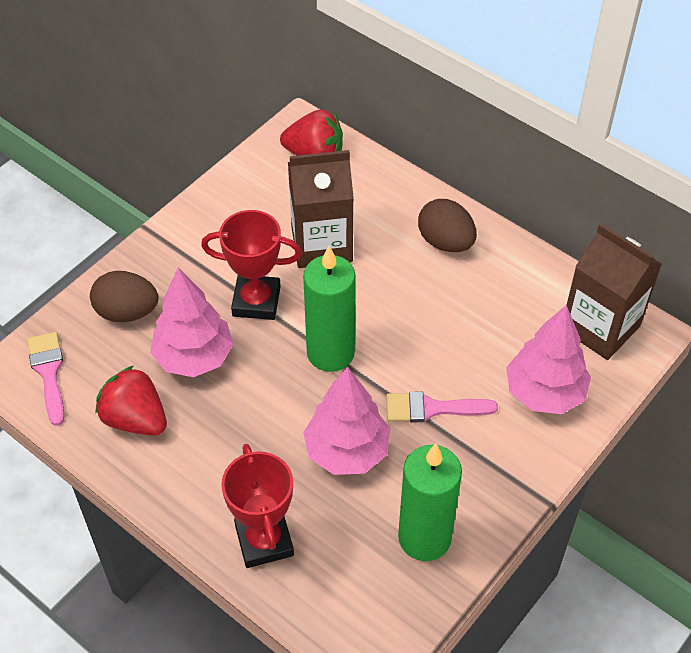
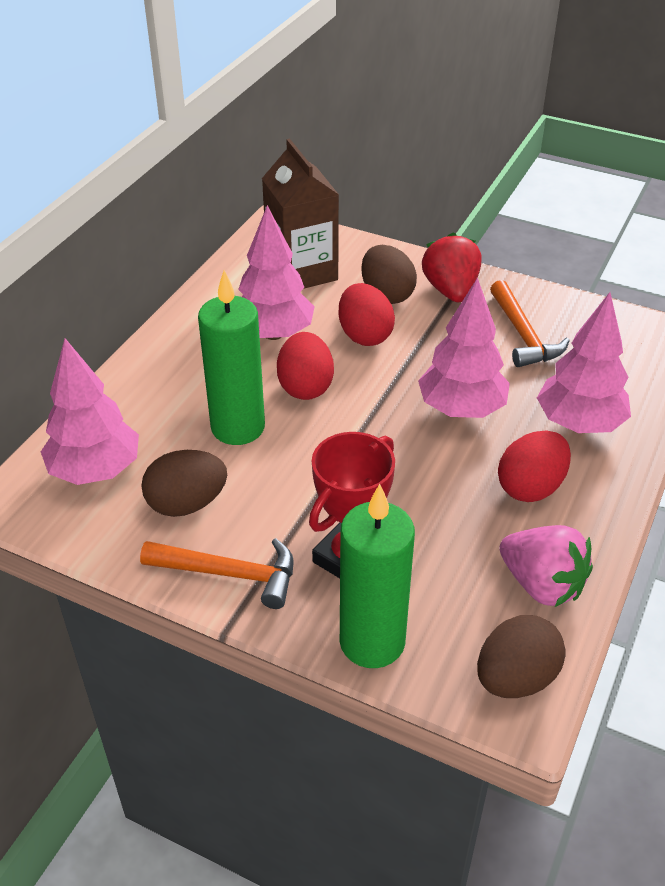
brown carton: 2 -> 1
brown egg: 2 -> 3
orange hammer: 0 -> 2
pink brush: 2 -> 0
pink strawberry: 0 -> 1
pink tree: 3 -> 4
red egg: 0 -> 3
red strawberry: 2 -> 1
red trophy: 2 -> 1

